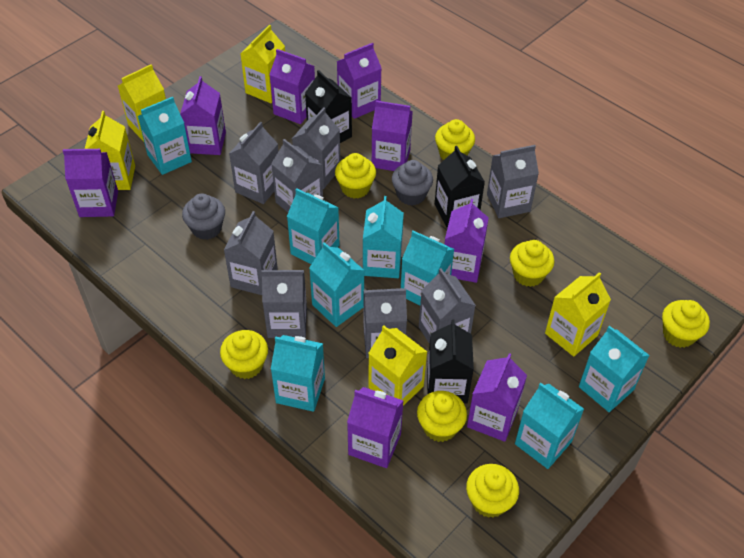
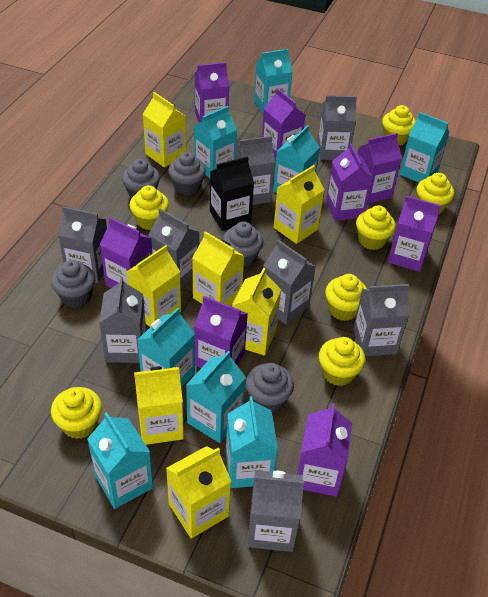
black carton: 3 -> 1
grey cupcake: 2 -> 5
yellow carton: 5 -> 7

